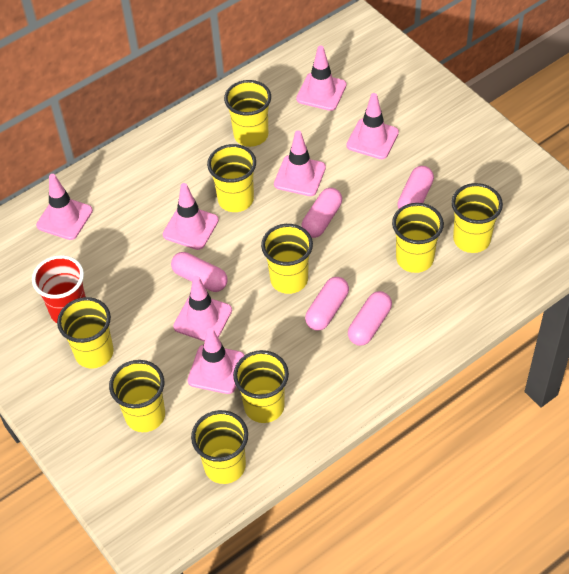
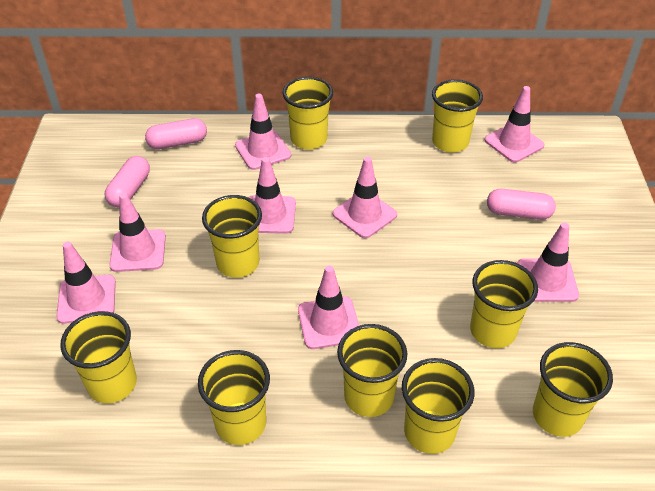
pink capsule: 5 -> 3
pink traffic cone: 7 -> 8
red cup: 1 -> 0

